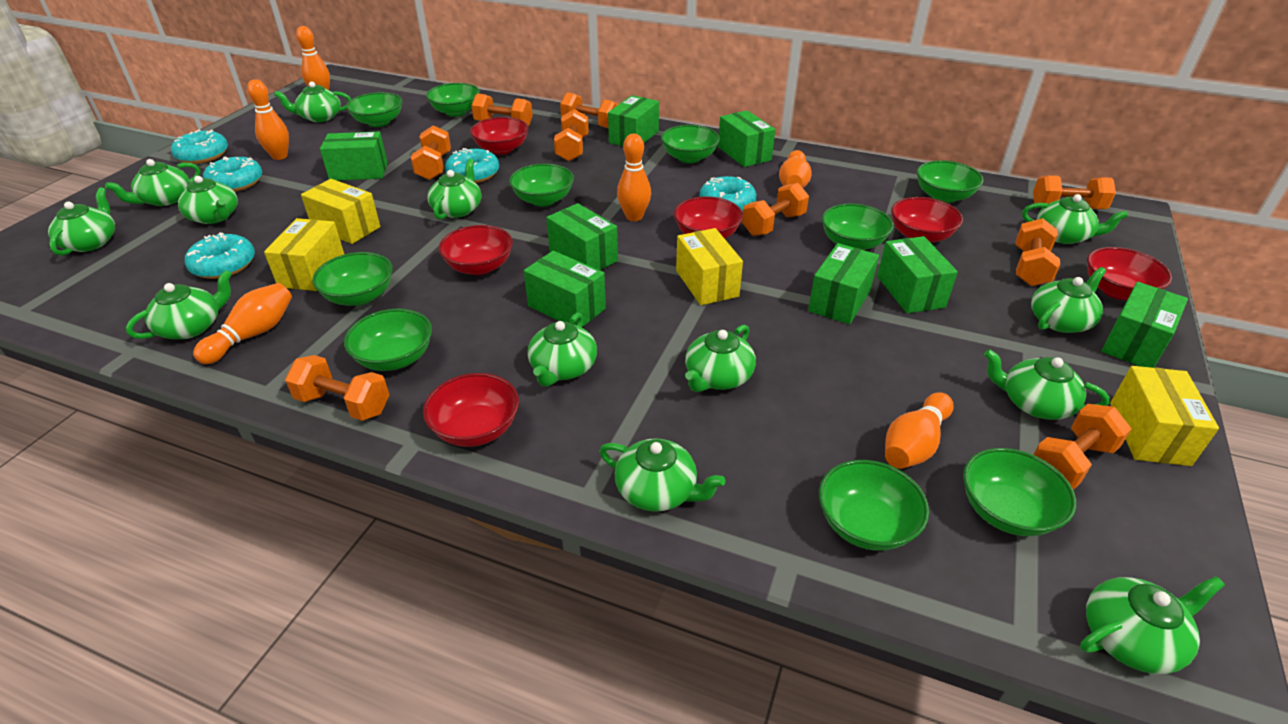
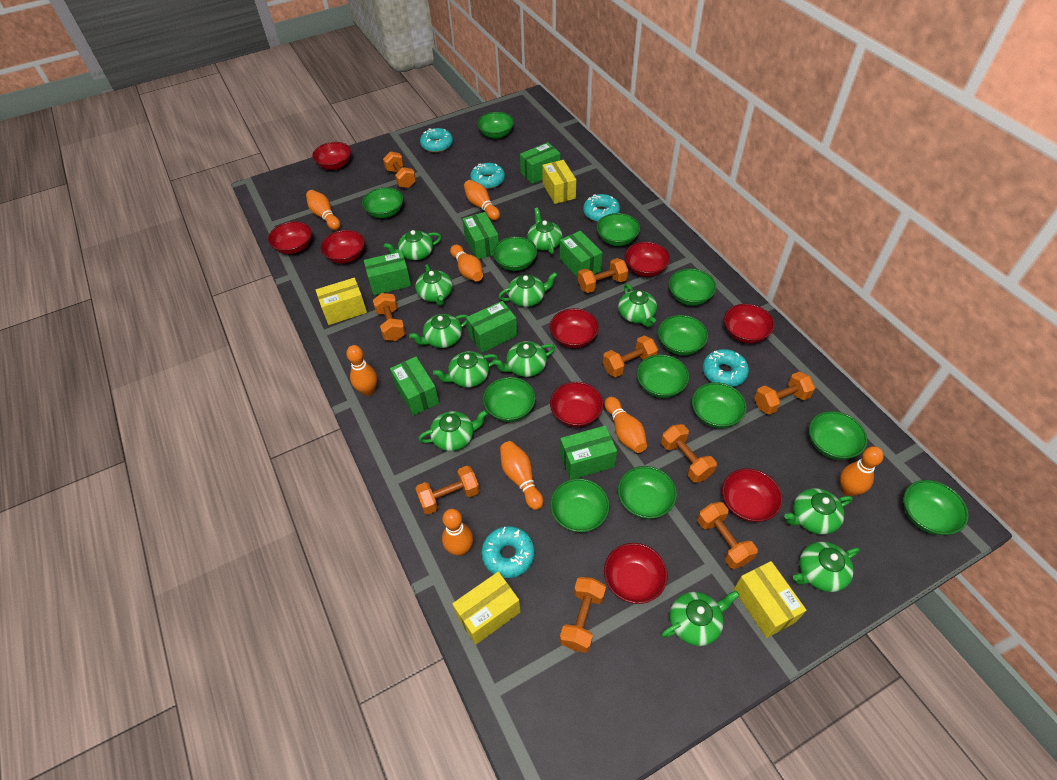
green bowl: 10 -> 13
green box: 8 -> 7
green teapot: 13 -> 12
orange bowling pin: 6 -> 8
red bowl: 6 -> 9

